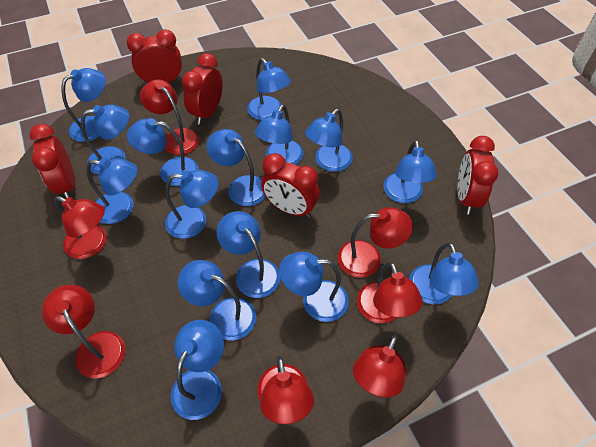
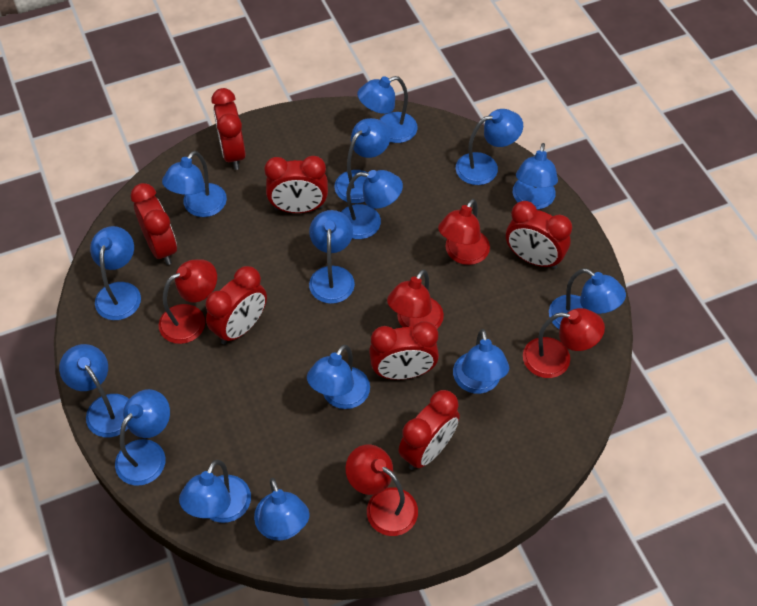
red clock: 5 -> 7
red lamp: 7 -> 5

